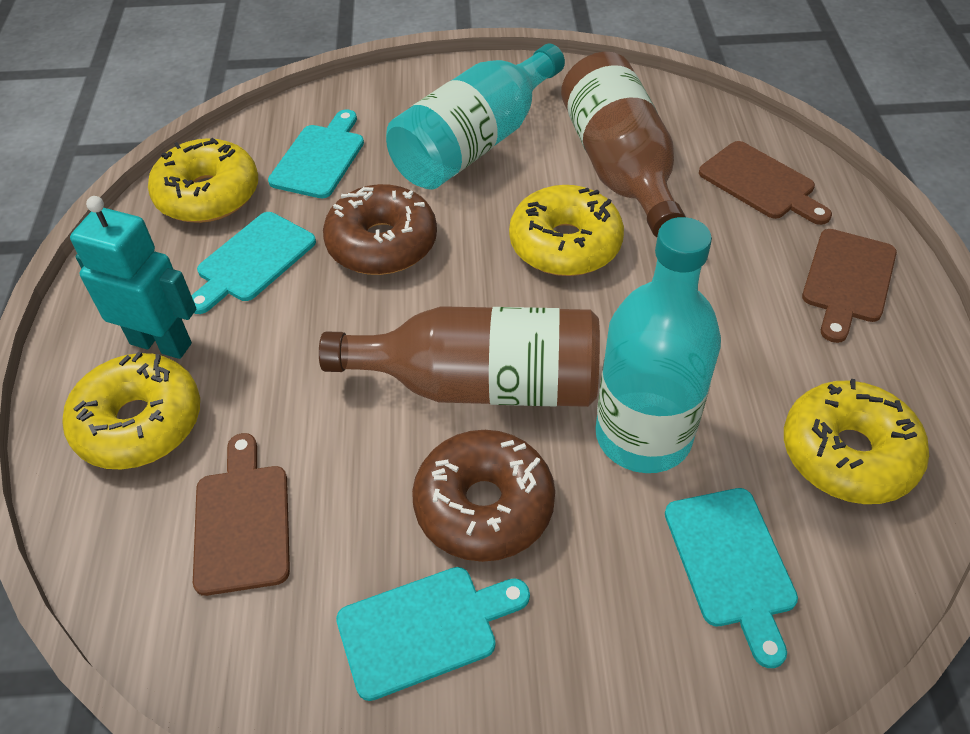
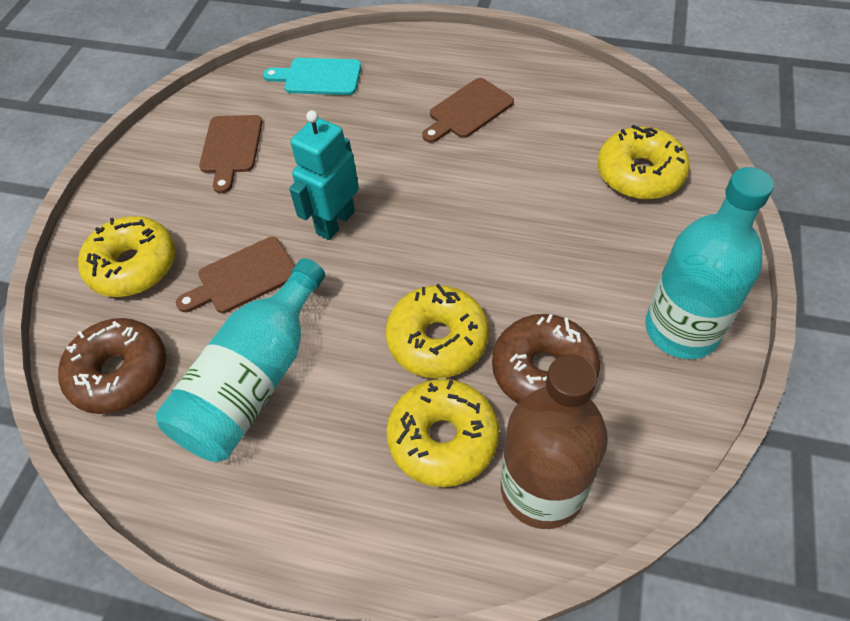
brown bottle: 2 -> 1
turquoise cutting board: 4 -> 1

